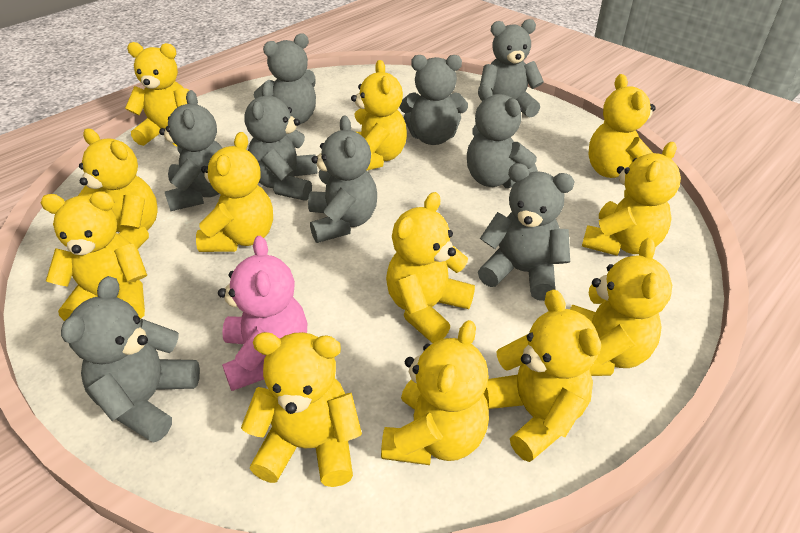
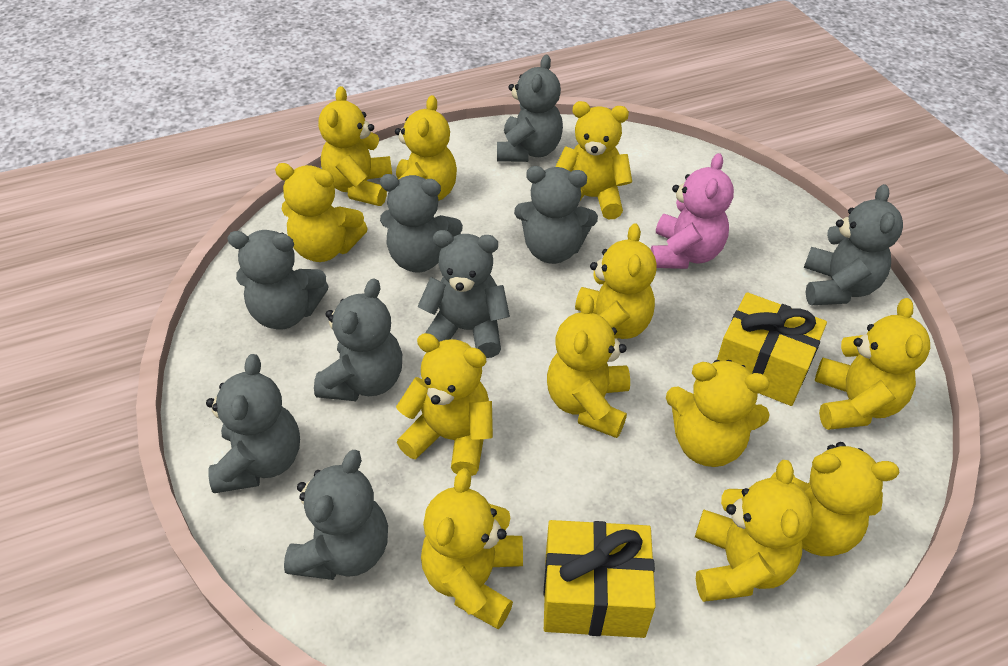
yellow gift: 0 -> 2

